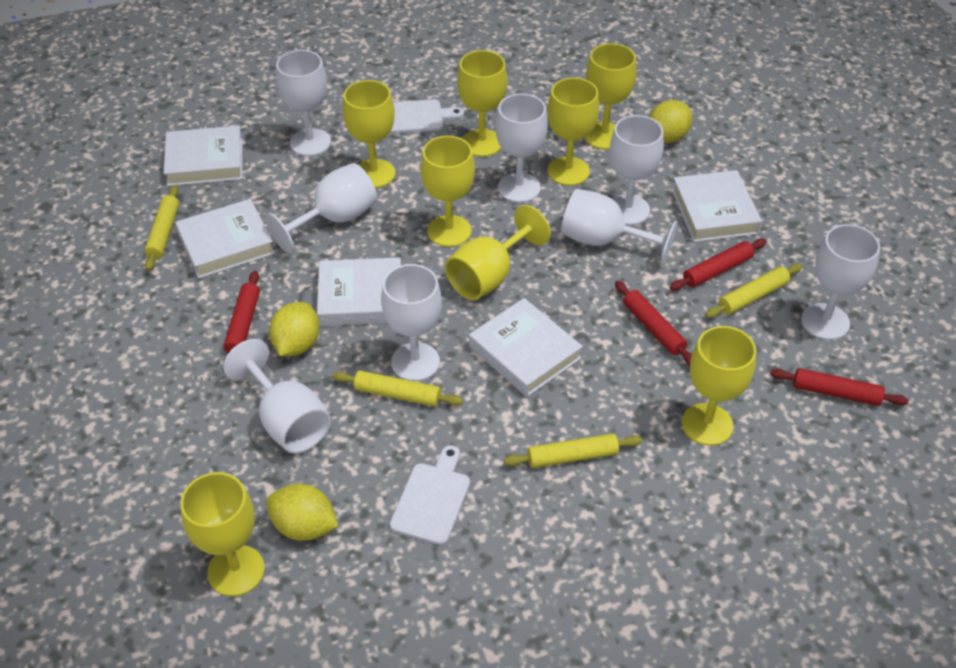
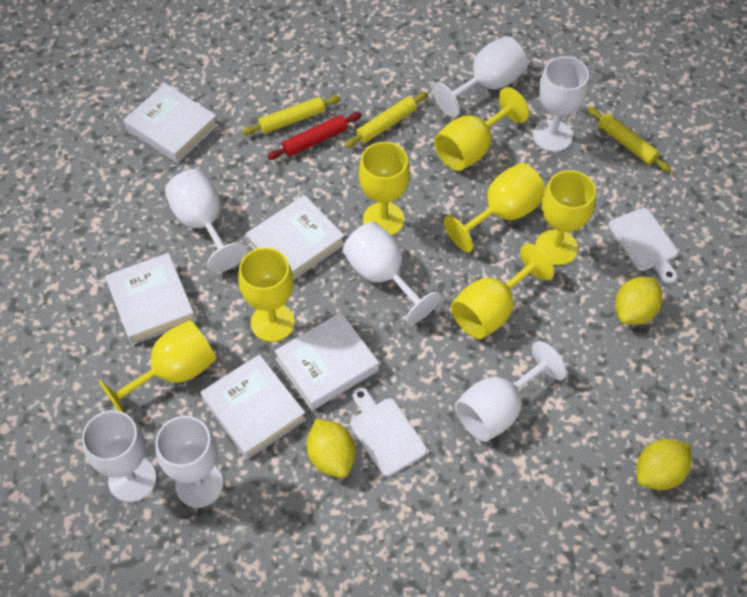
red rolling pin: 4 -> 1
white goblet: 8 -> 7
yellow goblet: 8 -> 7
yellow rolling pin: 4 -> 3

